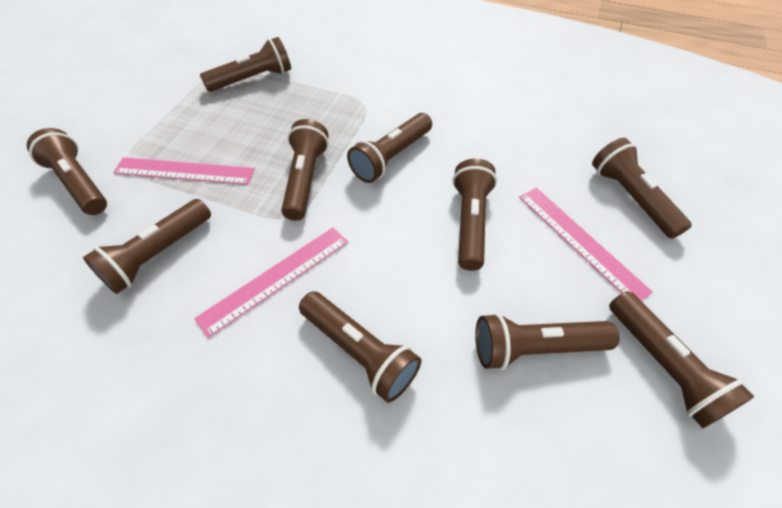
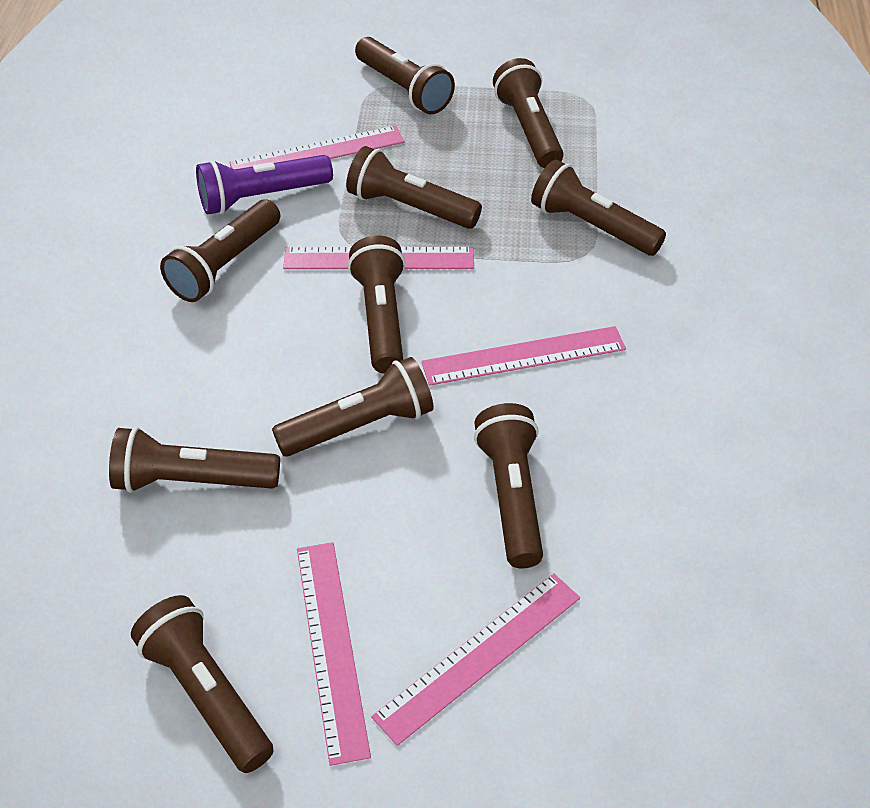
pink ruler: 3 -> 5
purple flashlight: 0 -> 1

